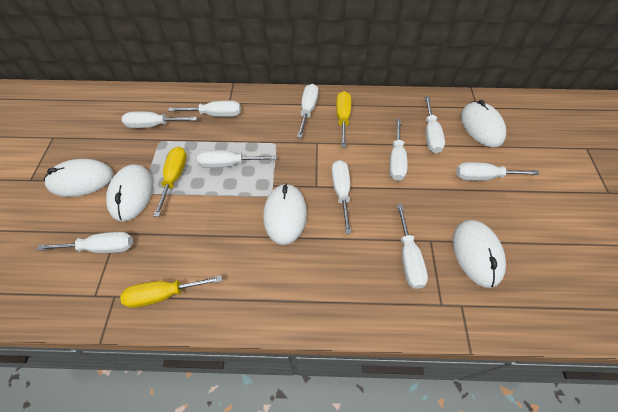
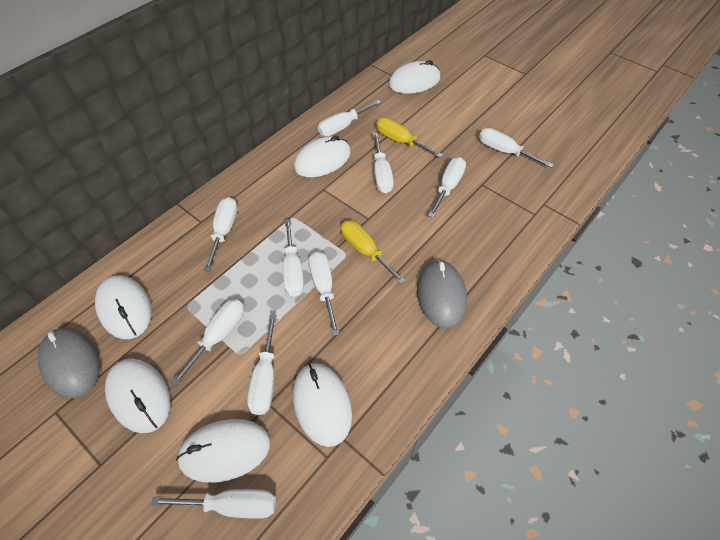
grey mouse: 0 -> 2
white mouse: 5 -> 6
yellow screwdriver: 3 -> 2

